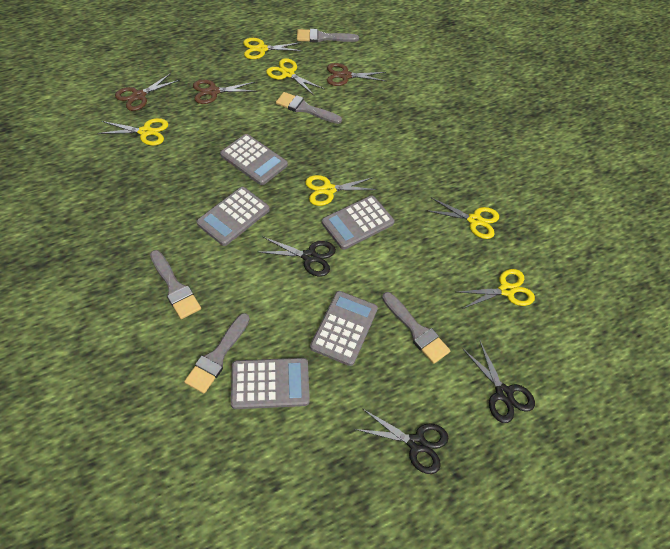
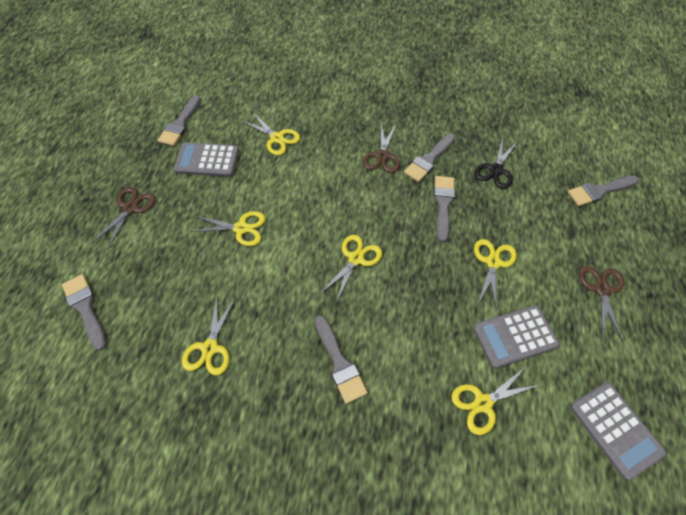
black scissors: 3 -> 1
grey brush: 5 -> 6
grey calculator: 5 -> 3

